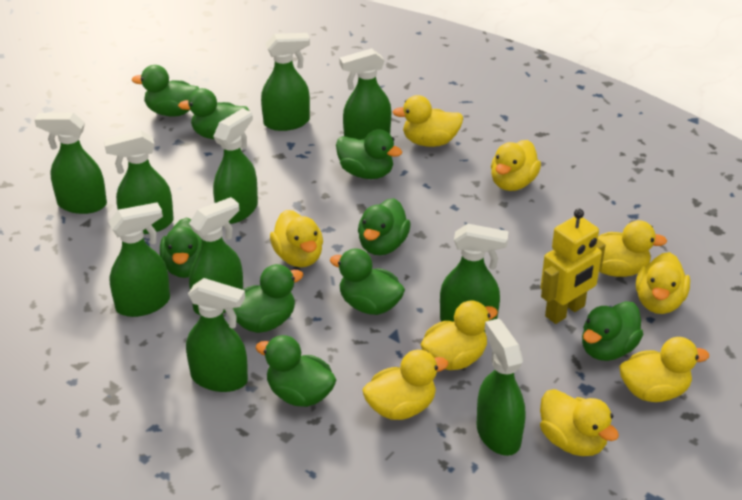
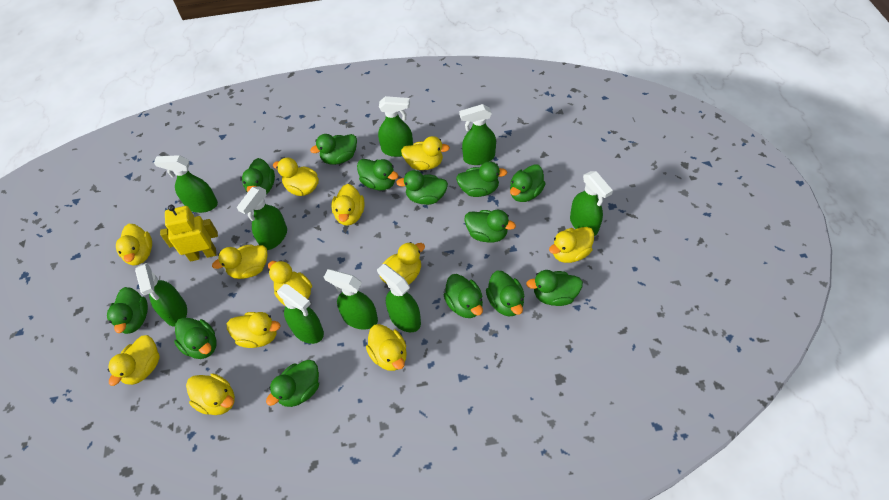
green duck: 9 -> 13
green spray bottle: 10 -> 9
yellow duck: 9 -> 12

